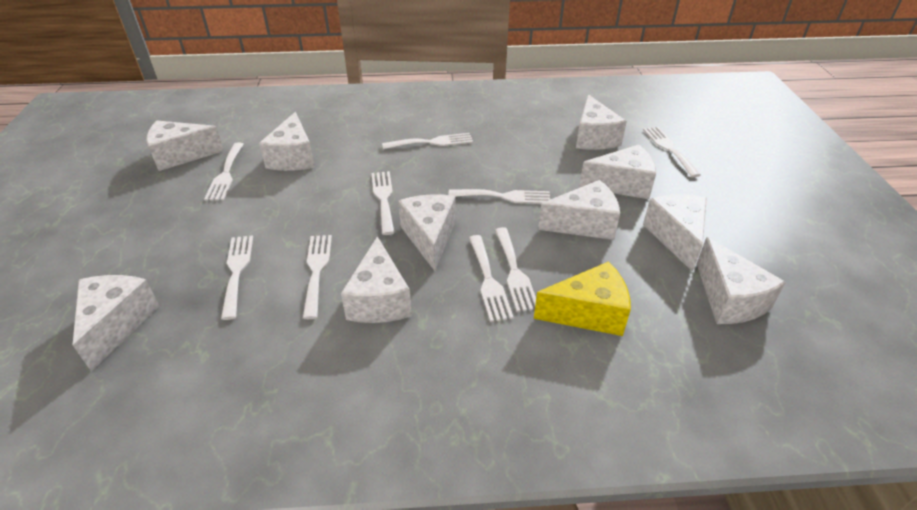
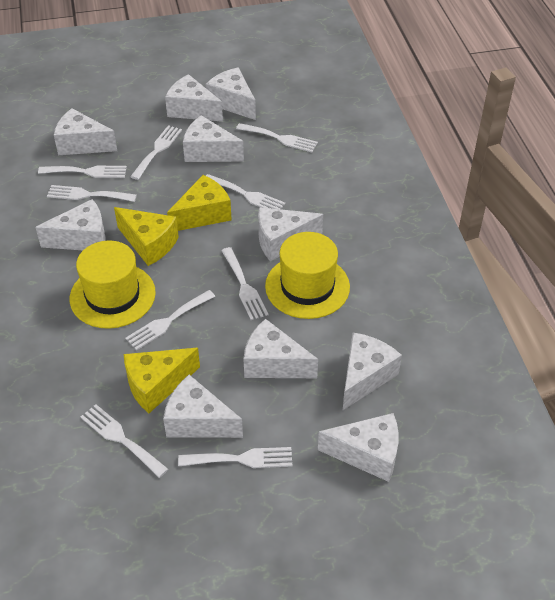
yellow cheese: 1 -> 3
yellow hat: 0 -> 2

